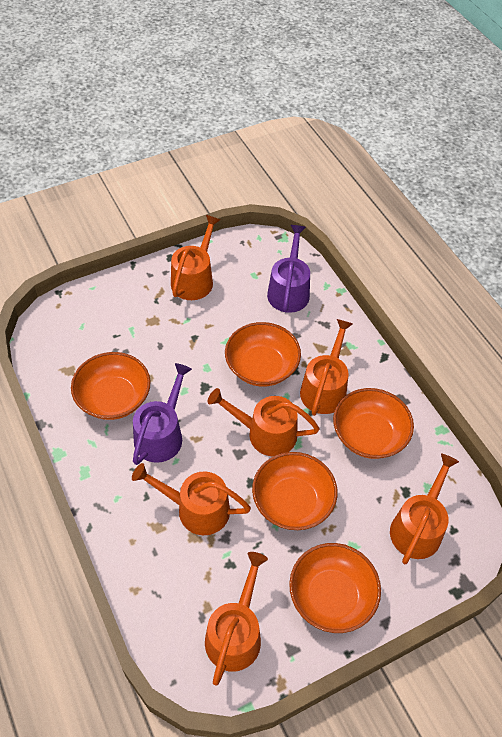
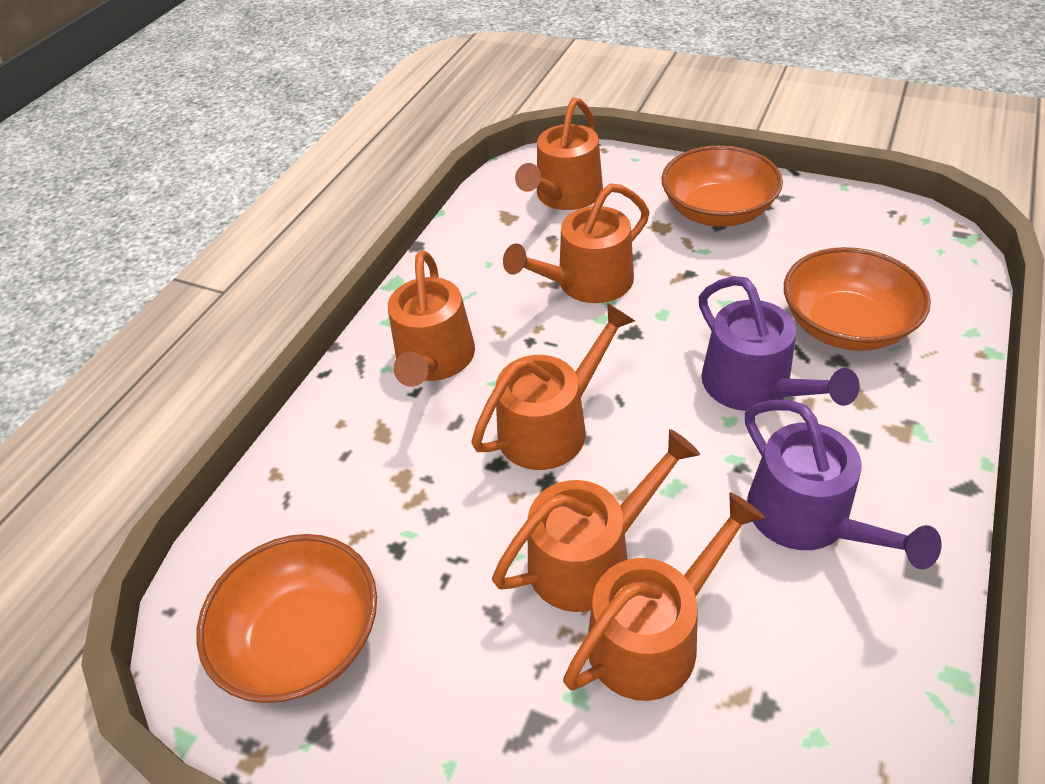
orange bowl: 5 -> 3

